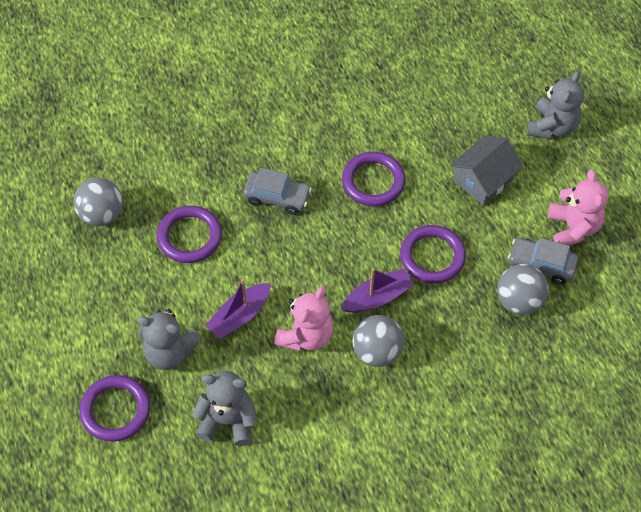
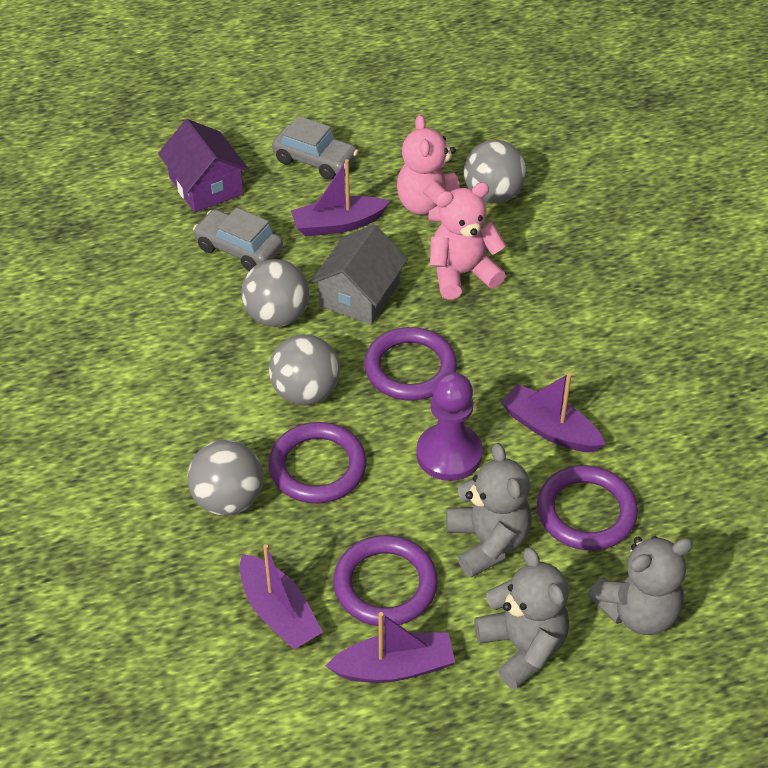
grey ball: 3 -> 4
purple boat: 2 -> 4
purple house: 0 -> 1
purple pawn: 0 -> 1

